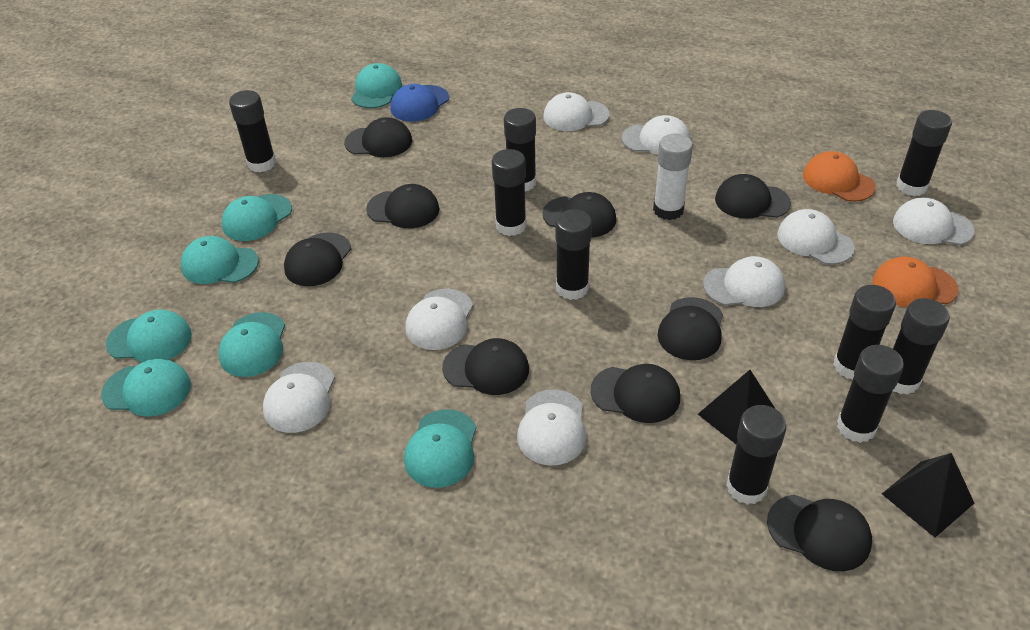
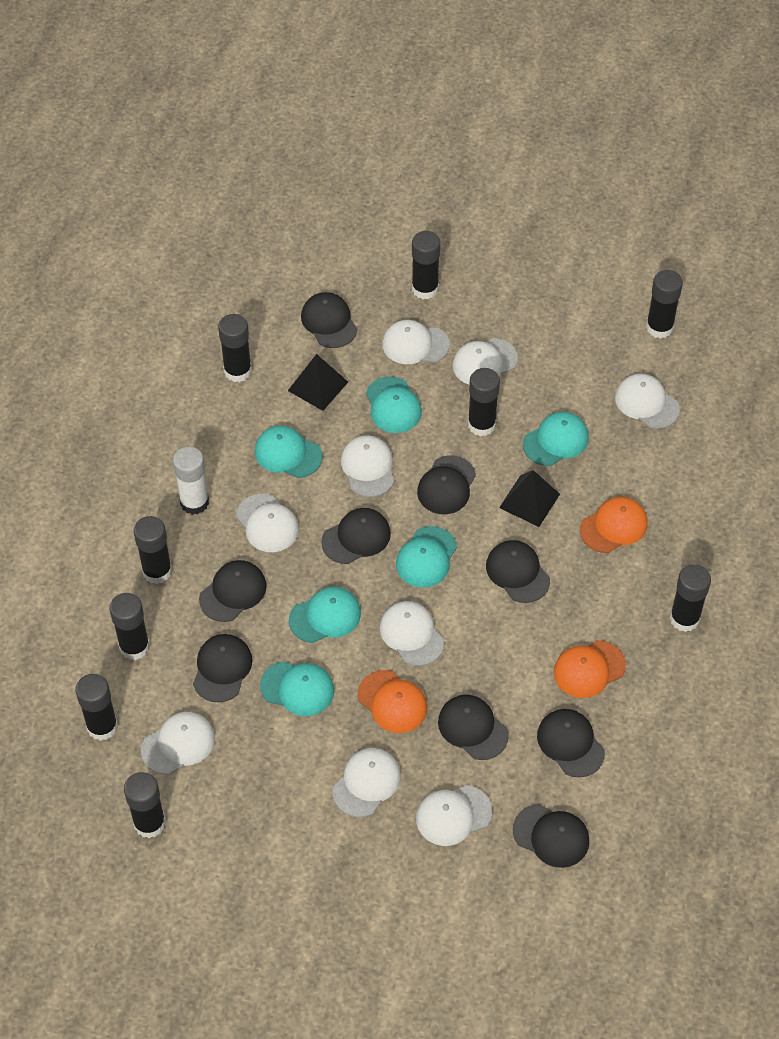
blue cap: 1 -> 0
orange cap: 2 -> 3
turquoise cap: 7 -> 6
white cap: 8 -> 9

